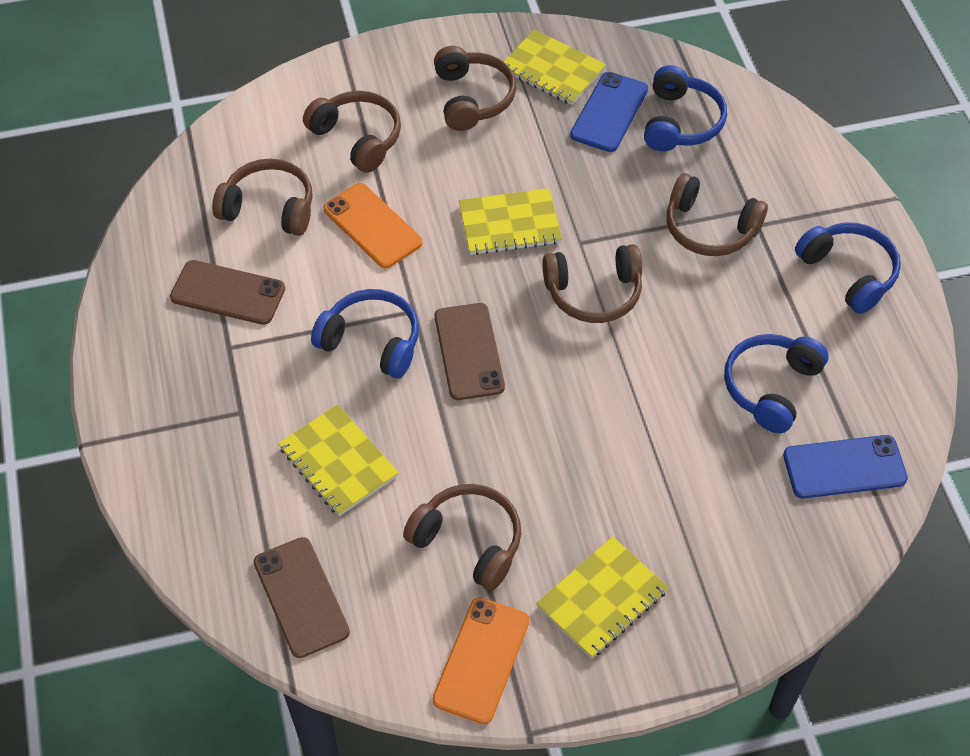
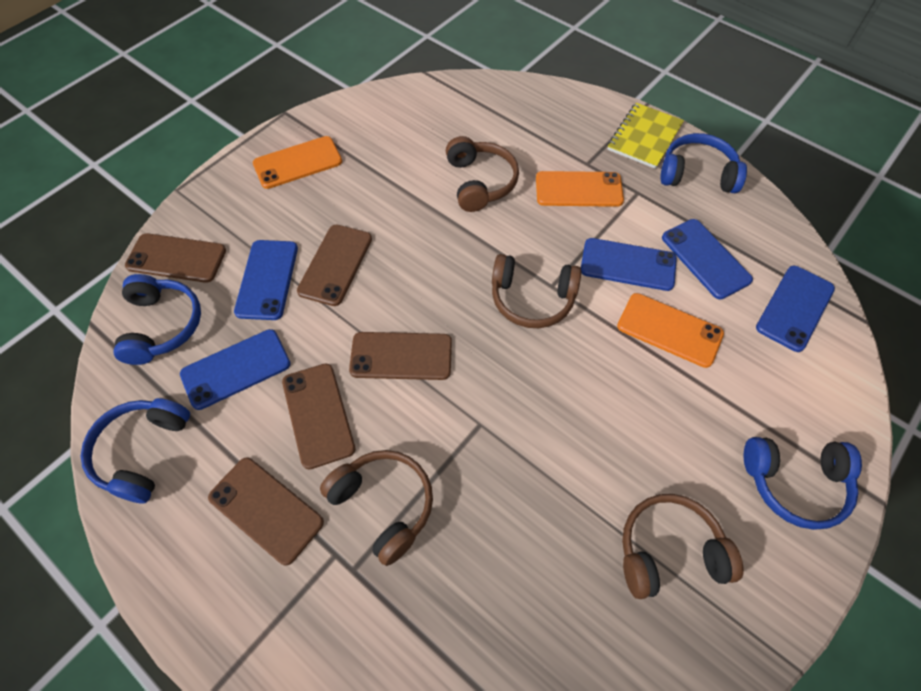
blue phone: 2 -> 5
brown headphones: 6 -> 4
brown phone: 3 -> 5
orange phone: 2 -> 3
yellow notebook: 4 -> 1

